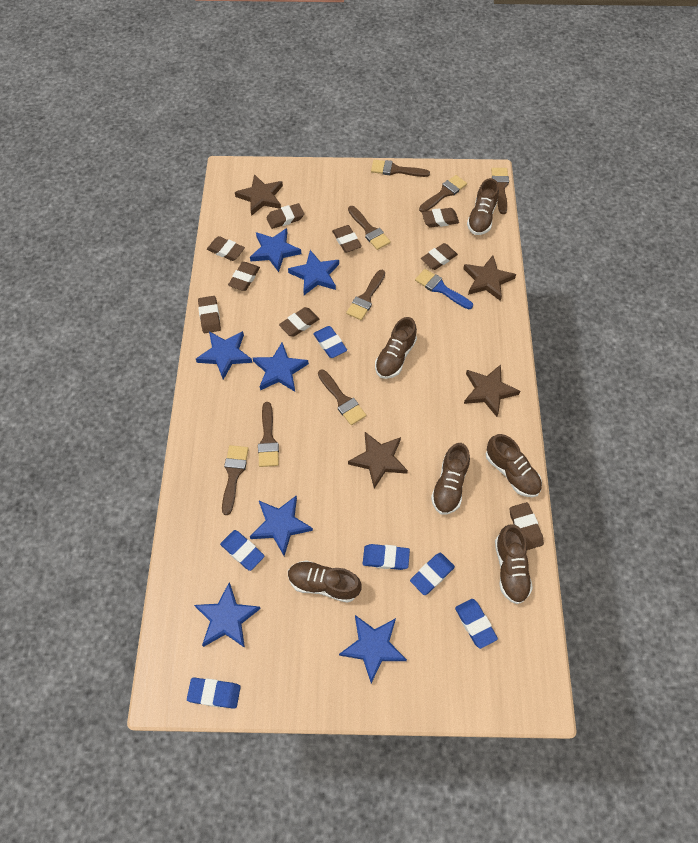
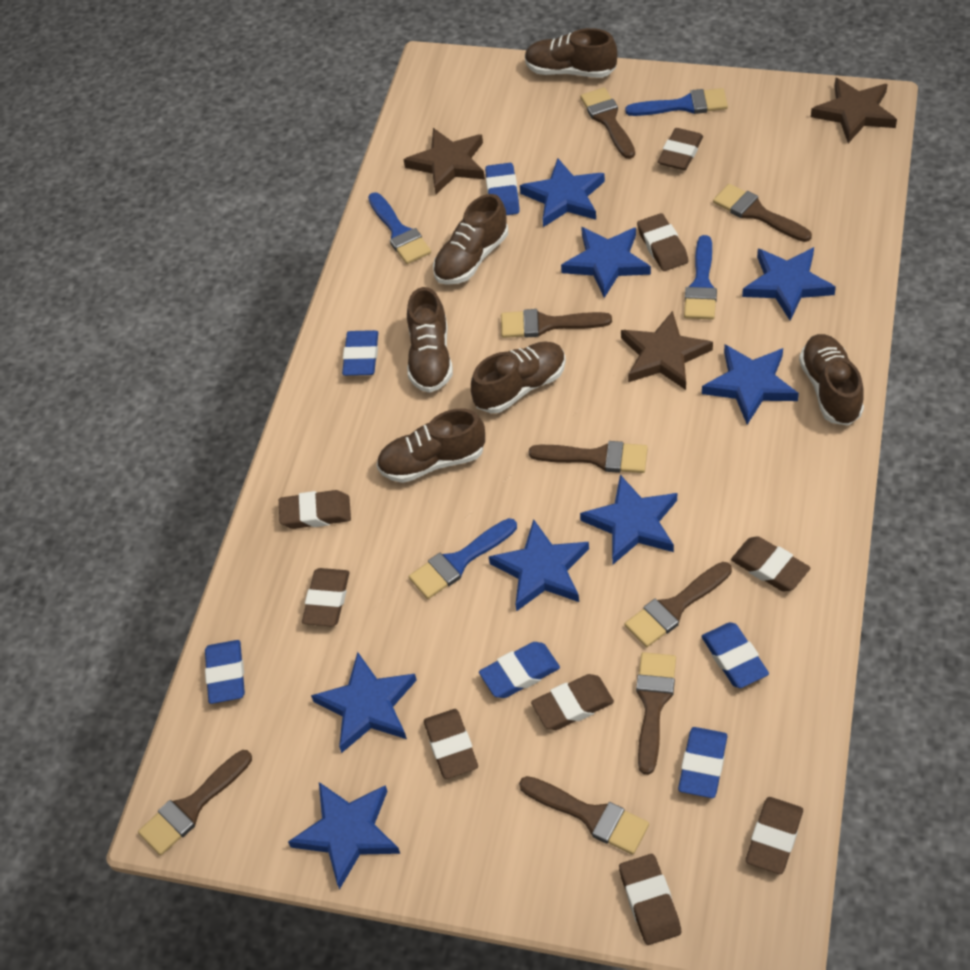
blue brush: 1 -> 4
blue star: 7 -> 8
brown star: 4 -> 3

